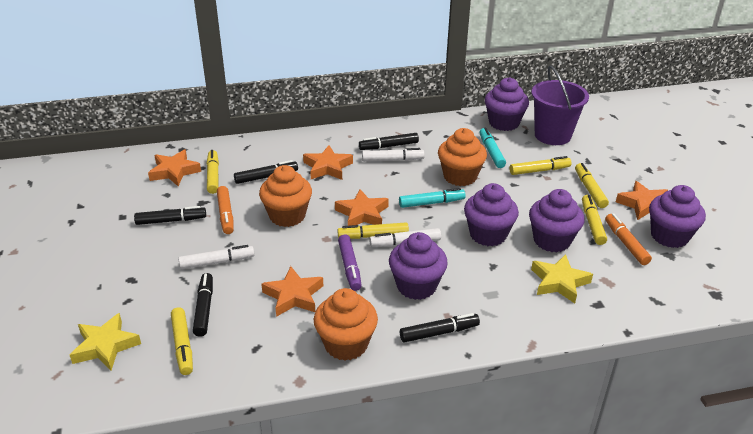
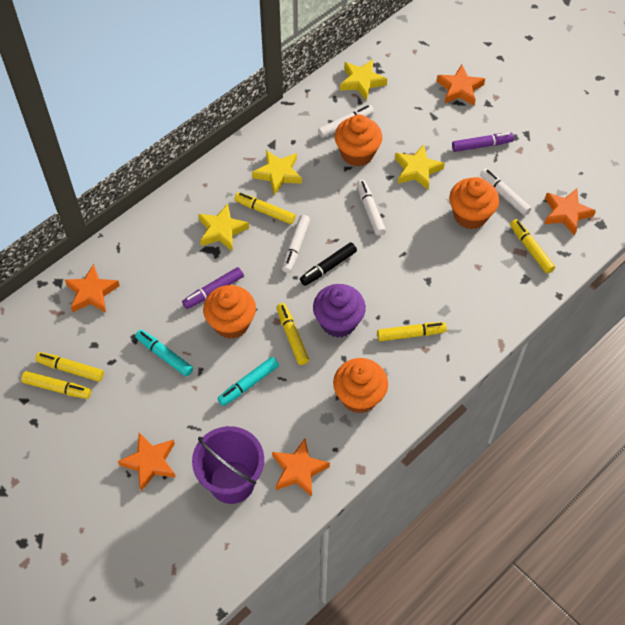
black marker: 5 -> 1
orange cupcake: 3 -> 4
orange marker: 2 -> 0
purple cupcake: 5 -> 1
purple marker: 1 -> 2
white marker: 3 -> 4
yellow star: 2 -> 4

